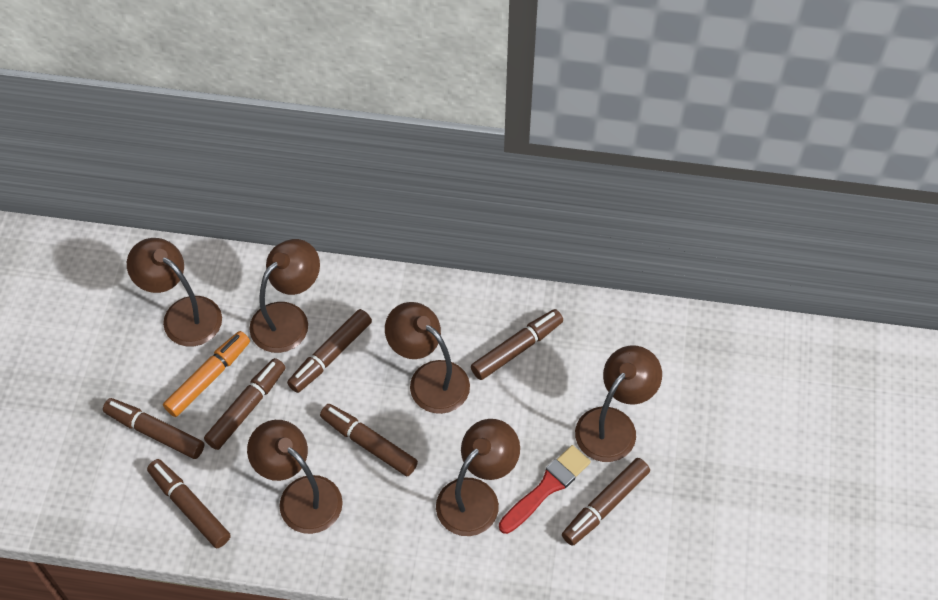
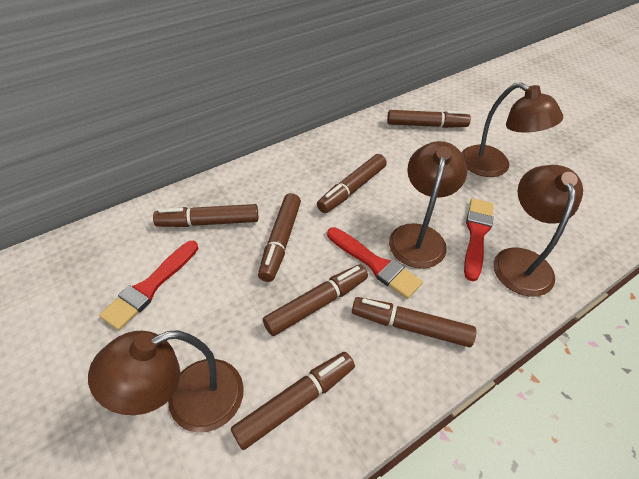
brown lamp: 6 -> 4
orange marker: 1 -> 0
red brush: 1 -> 3

